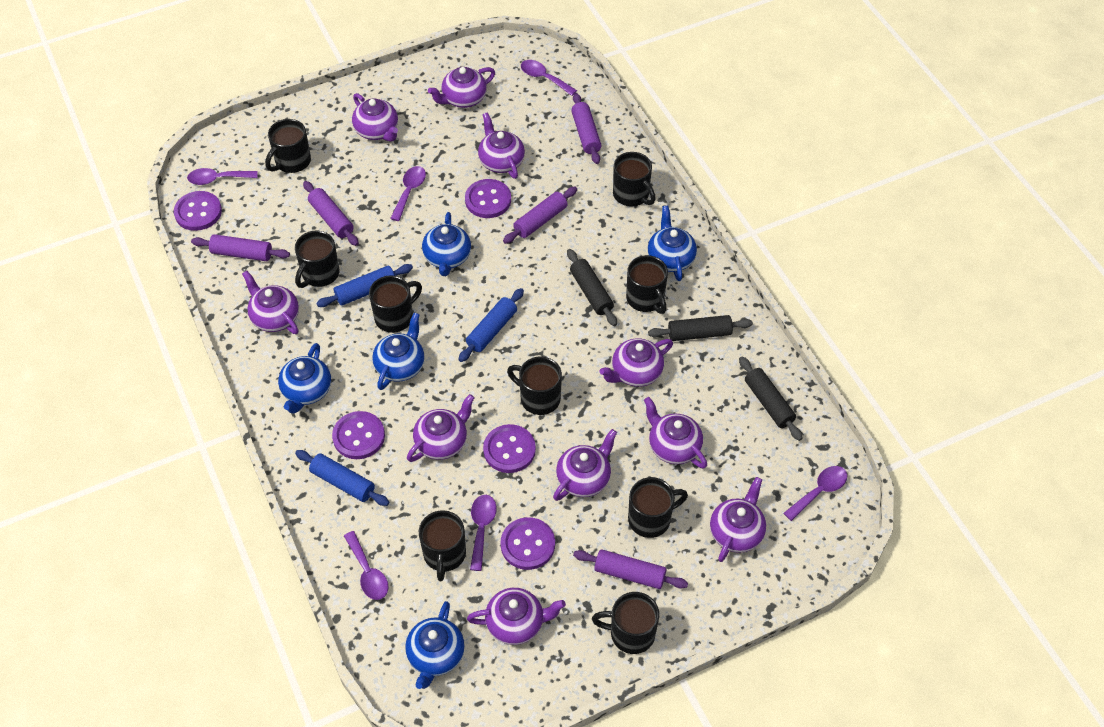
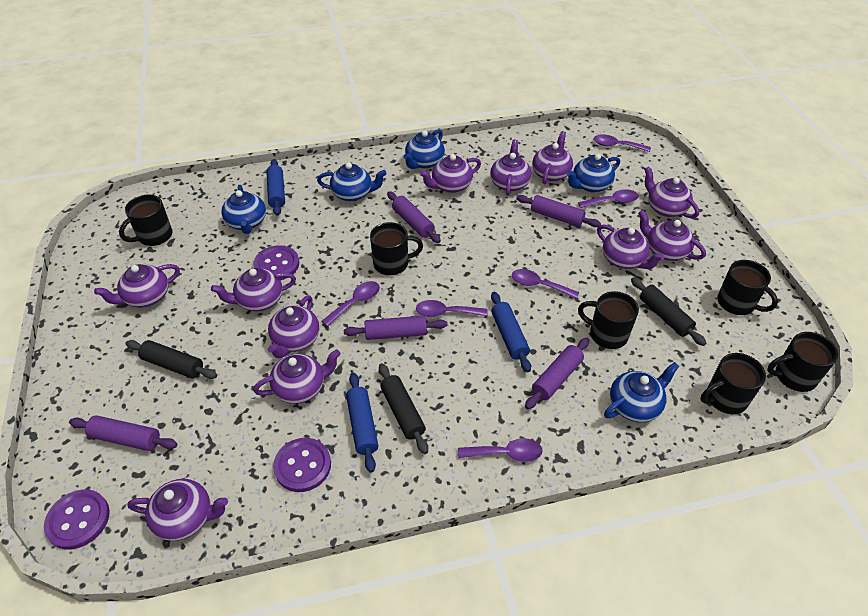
black mug: 9 -> 6
purple button: 5 -> 3
purple teapot: 10 -> 11

